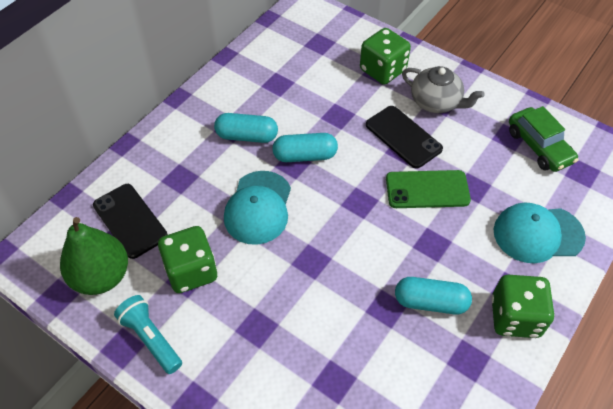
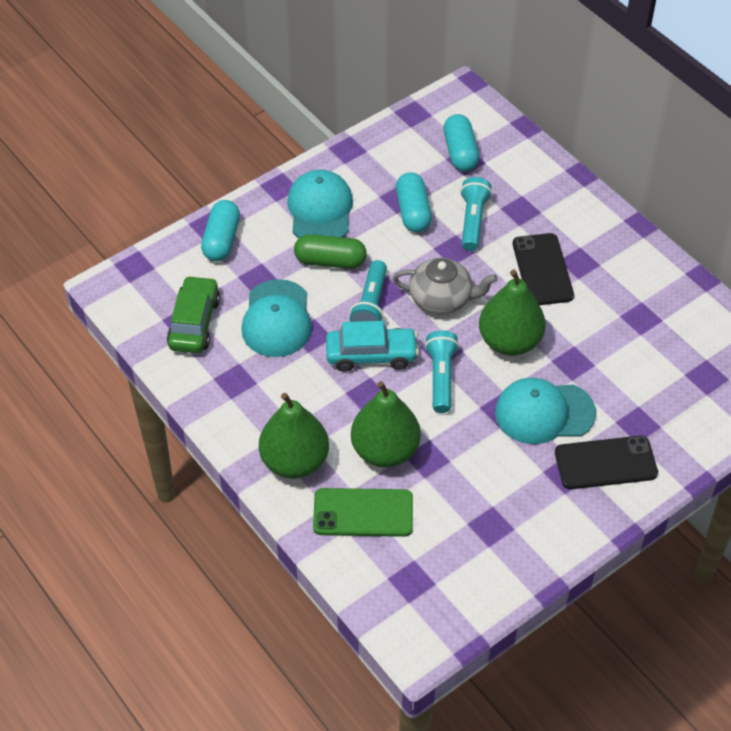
green capsule: 0 -> 1
green dice: 3 -> 0
green pear: 1 -> 3
turquoise cap: 2 -> 3
turquoise car: 0 -> 1
turquoise flashlight: 1 -> 3

